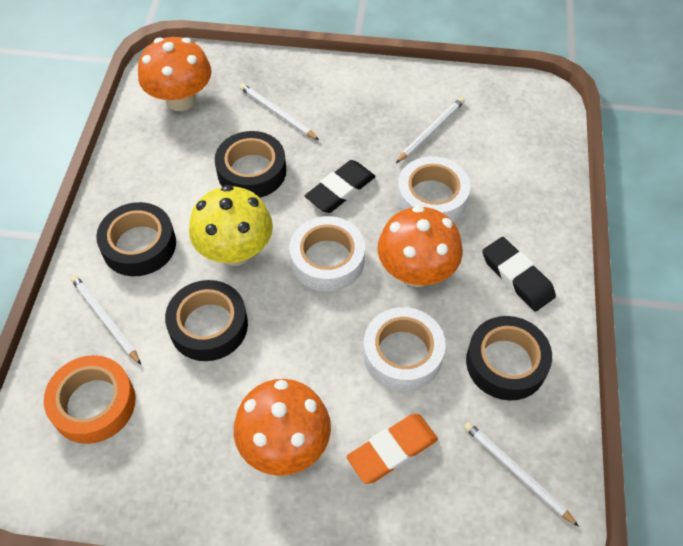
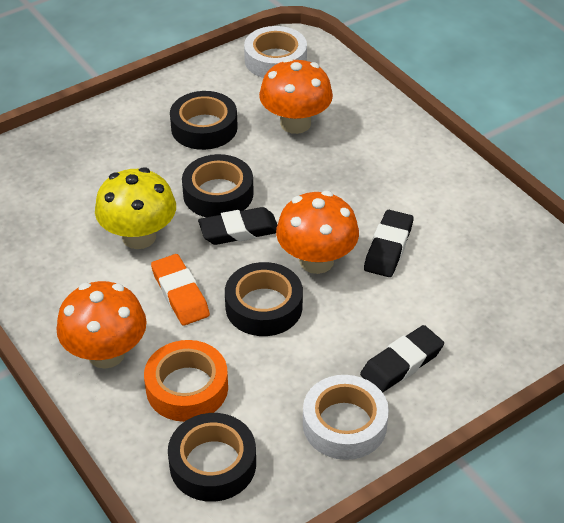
black eraser: 2 -> 3
white pencil: 4 -> 0
white tape: 3 -> 2

